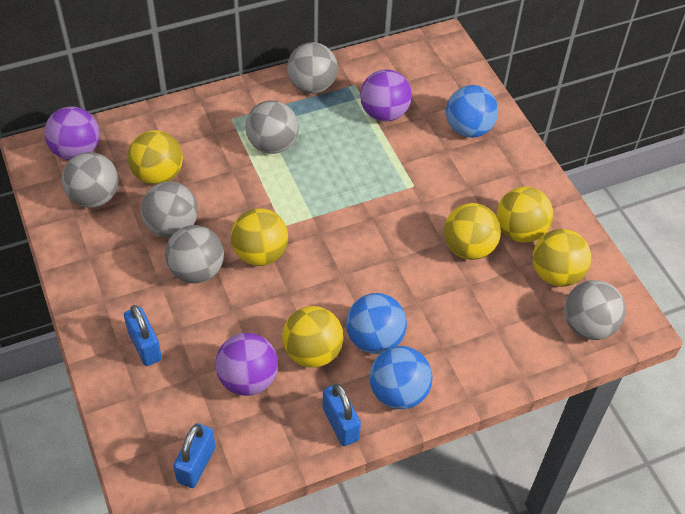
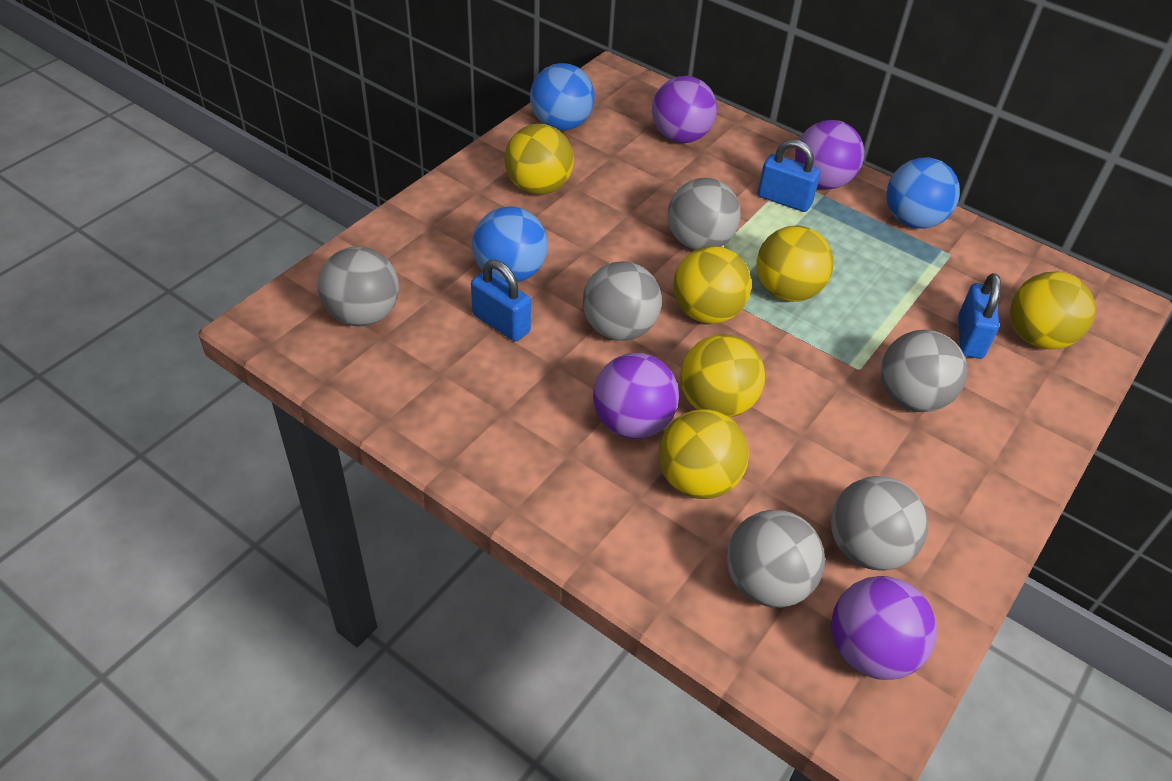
purple ball: 3 -> 4

